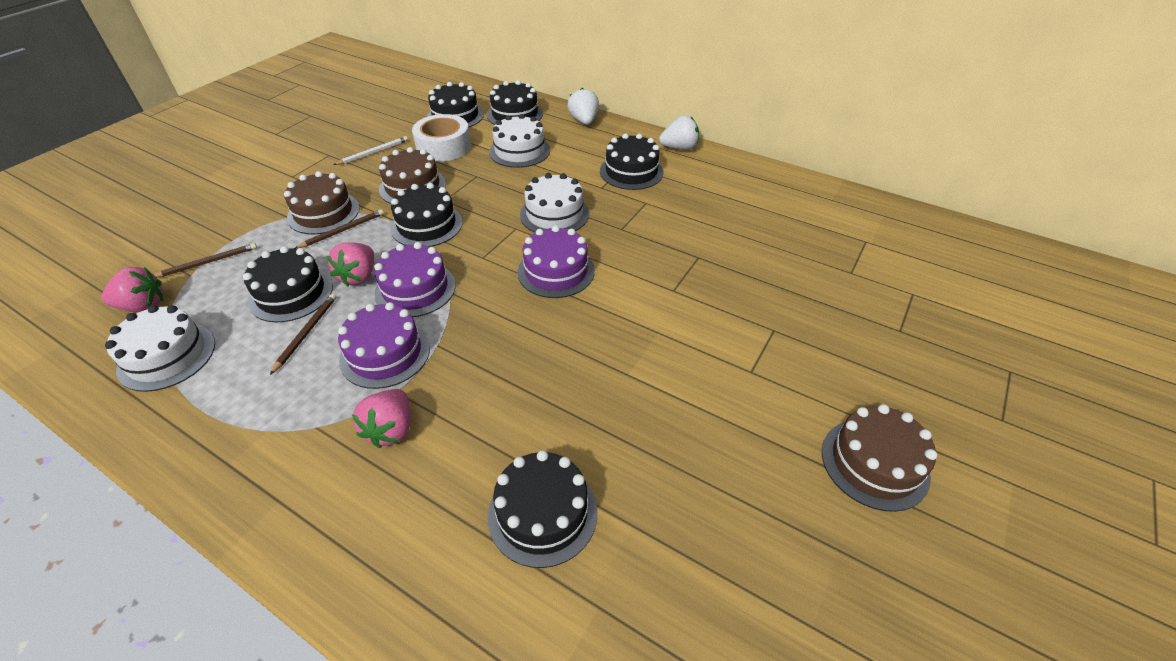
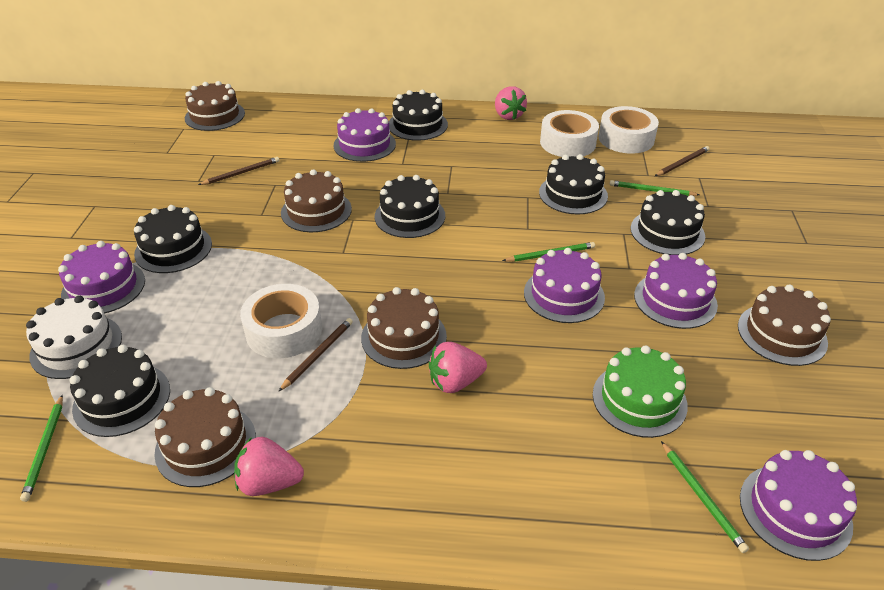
brown cake: 3 -> 5
green cake: 0 -> 1
green pencil: 0 -> 4
purple cake: 3 -> 5
white cake: 3 -> 1
white pencil: 1 -> 0
white strawberry: 2 -> 0
white tape: 1 -> 3

